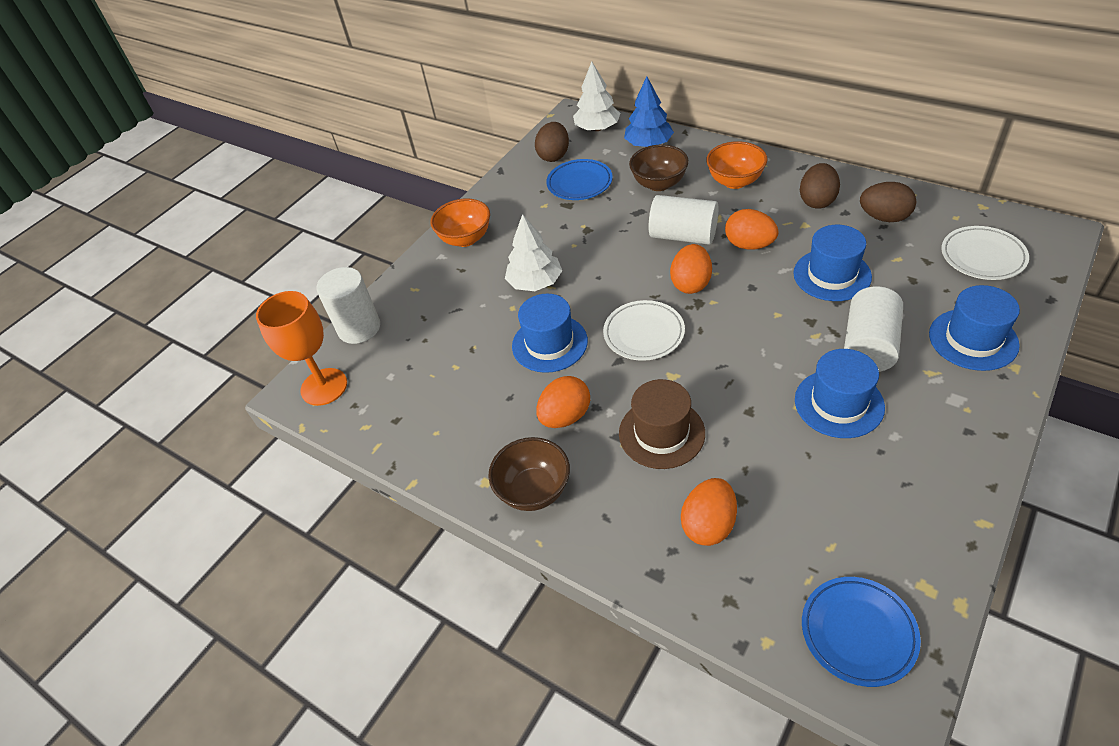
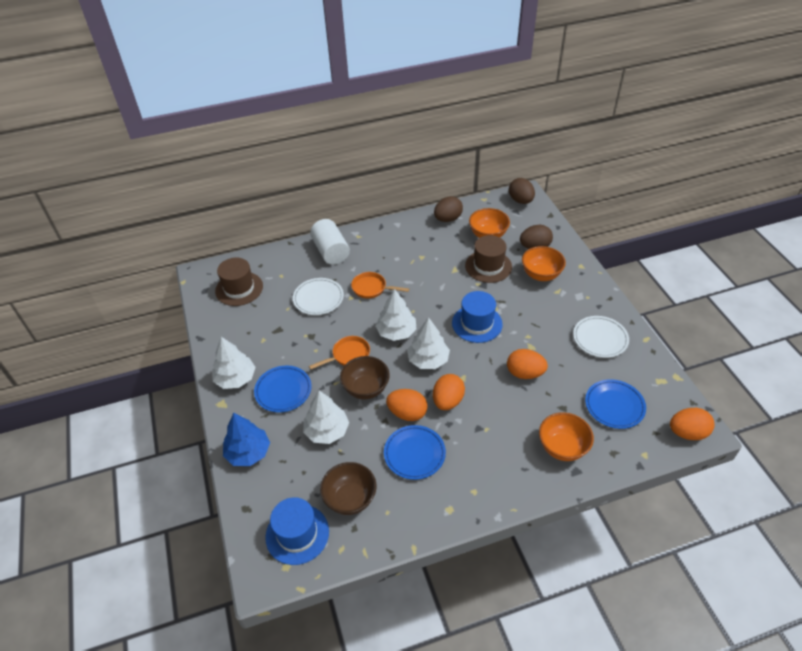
blue hat: 4 -> 2
blue plate: 2 -> 3
brown hat: 1 -> 2
orange bowl: 2 -> 3
orange goblet: 1 -> 0
orange pan: 0 -> 2
white cylinder: 3 -> 1
white tree: 2 -> 4

